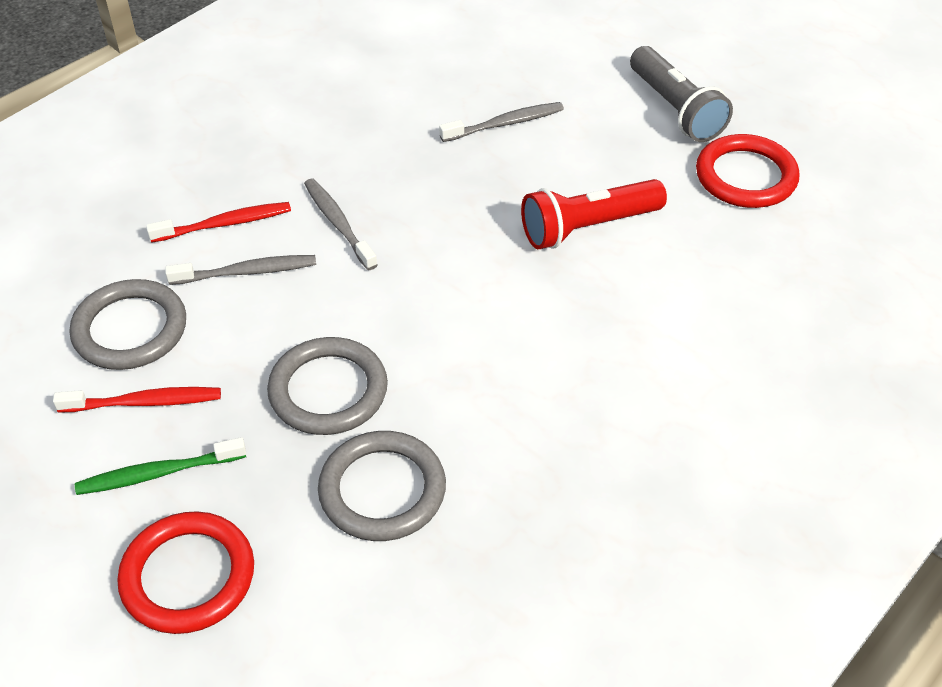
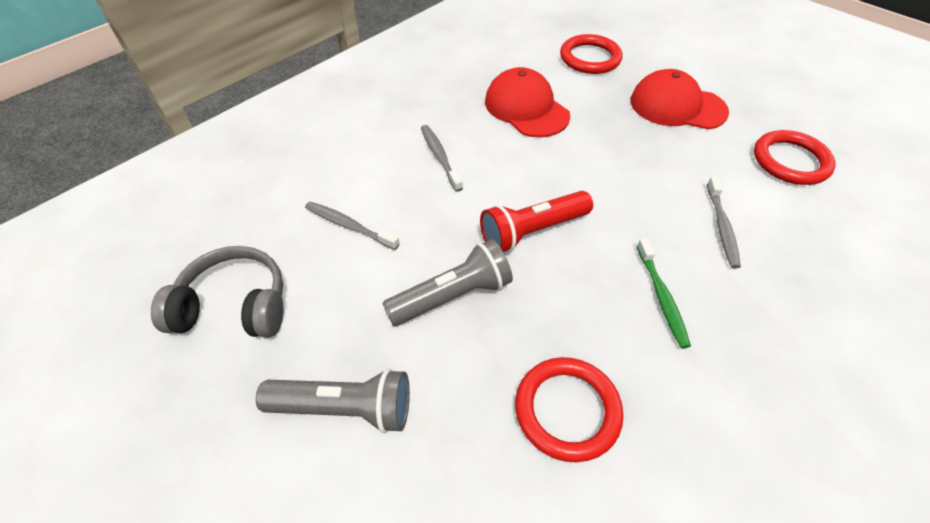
grey flashlight: 1 -> 2
grey headphones: 0 -> 1
grey ring: 3 -> 0
red cap: 0 -> 2
red ring: 2 -> 3
red toothbrush: 2 -> 0

